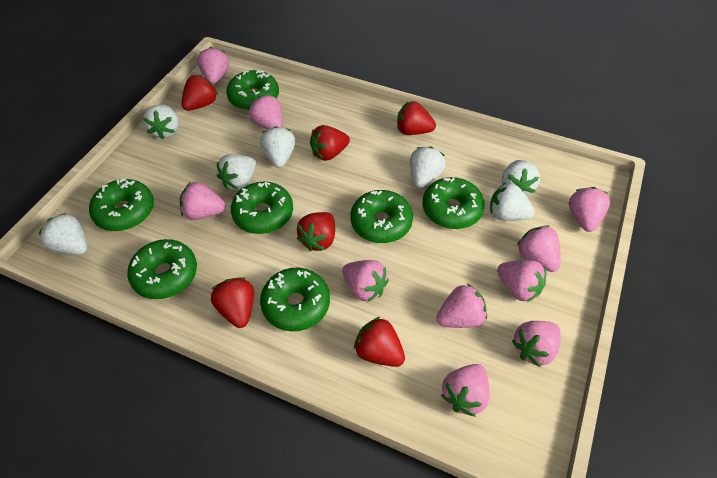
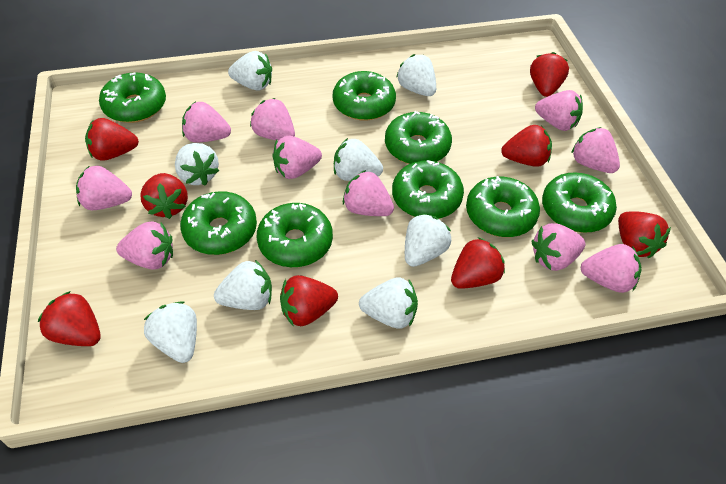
green donut: 7 -> 8
red strawberry: 6 -> 8
white strawberry: 7 -> 8

